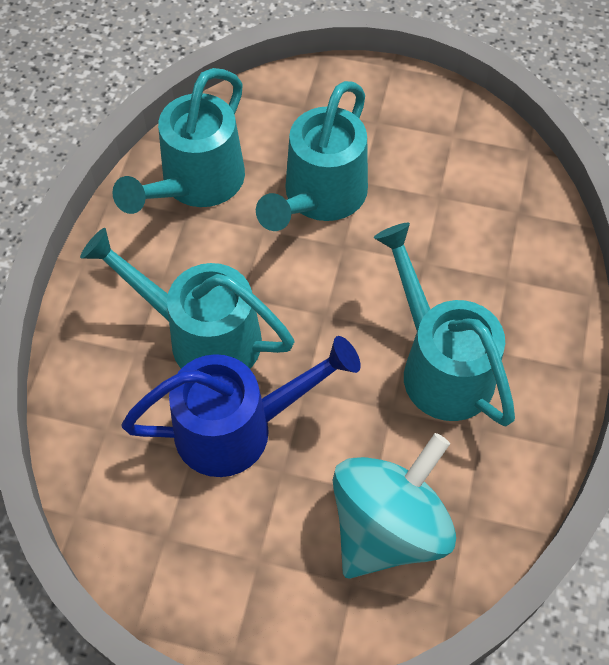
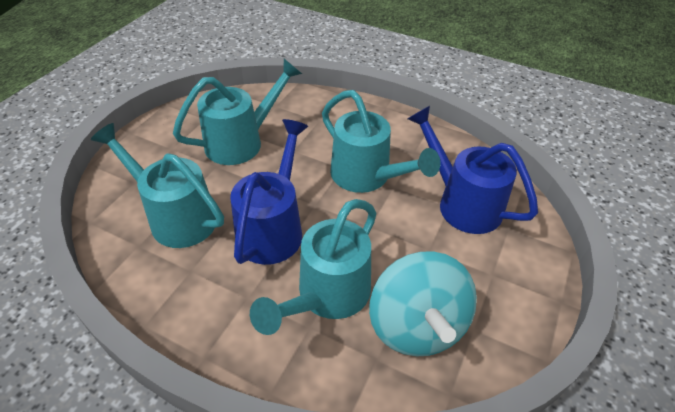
blue watering can: 1 -> 2

